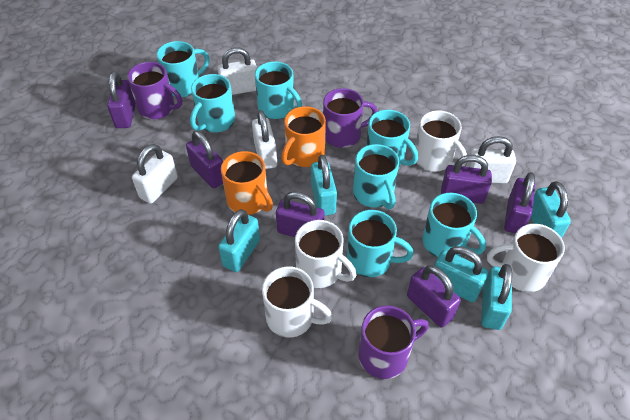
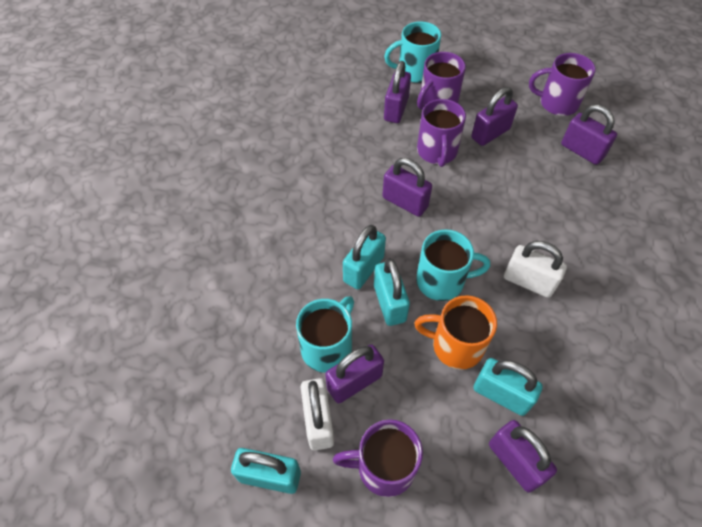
orange mug: 2 -> 1
purple mug: 3 -> 4
turquoise mug: 7 -> 3
turquoise padlock: 5 -> 4
white mug: 4 -> 0
white padlock: 4 -> 2

